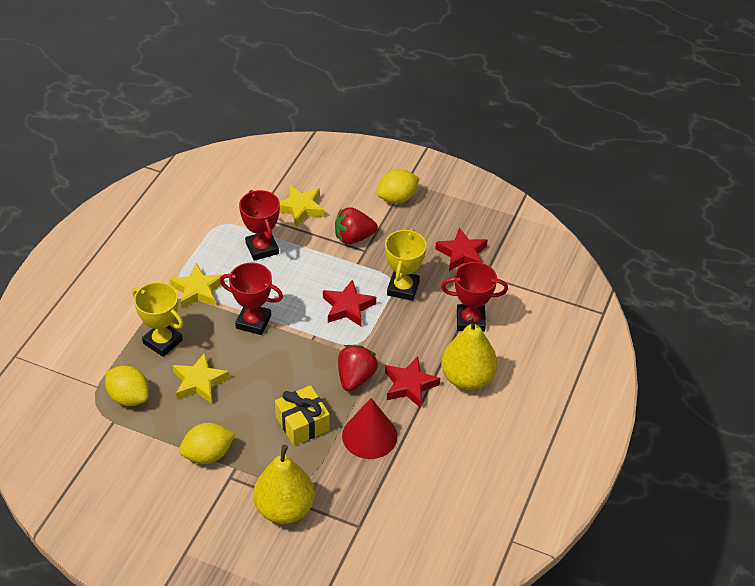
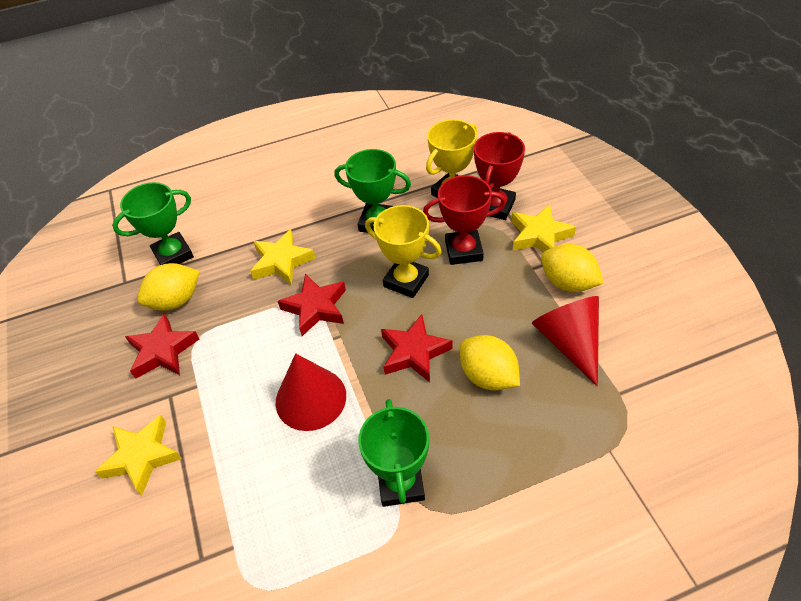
green trophy: 0 -> 3
red cone: 1 -> 2
red strawberry: 2 -> 0
red trophy: 3 -> 2
yellow gift: 1 -> 0
yellow pear: 2 -> 0

